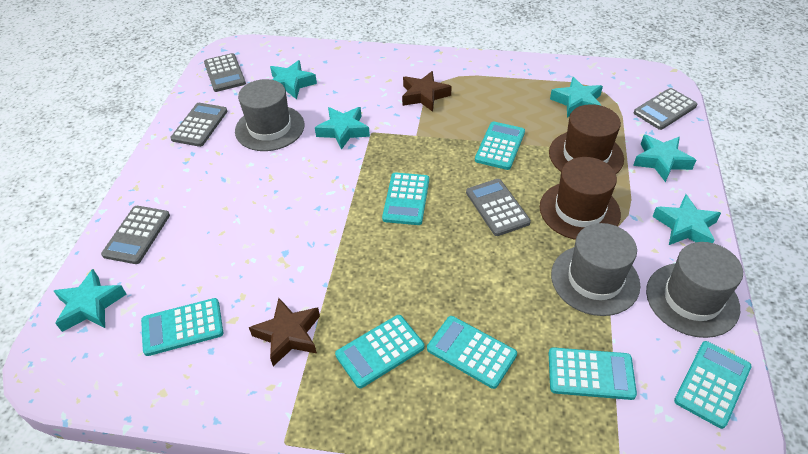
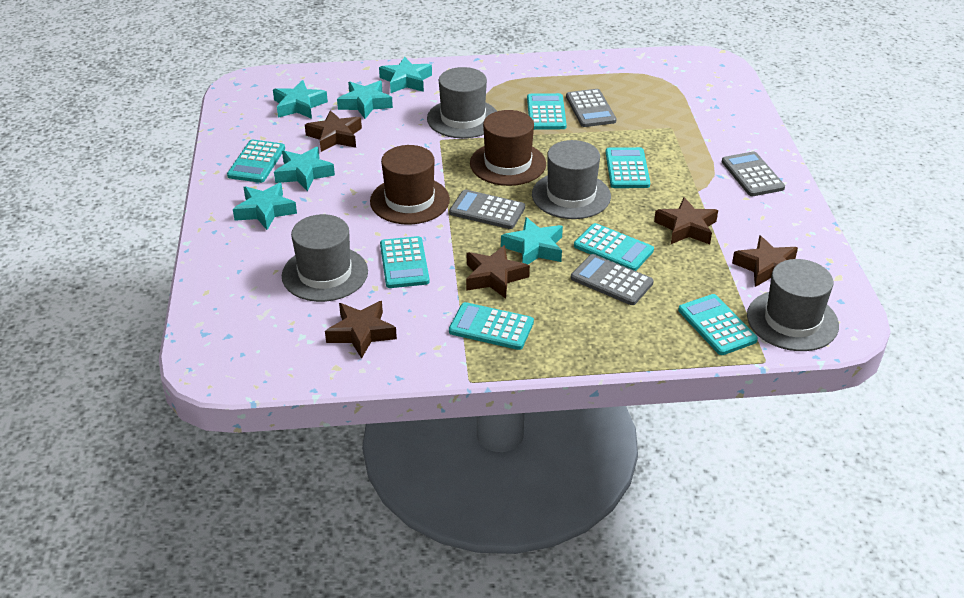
brown star: 2 -> 5
grey calculator: 5 -> 4
grey hat: 3 -> 4

